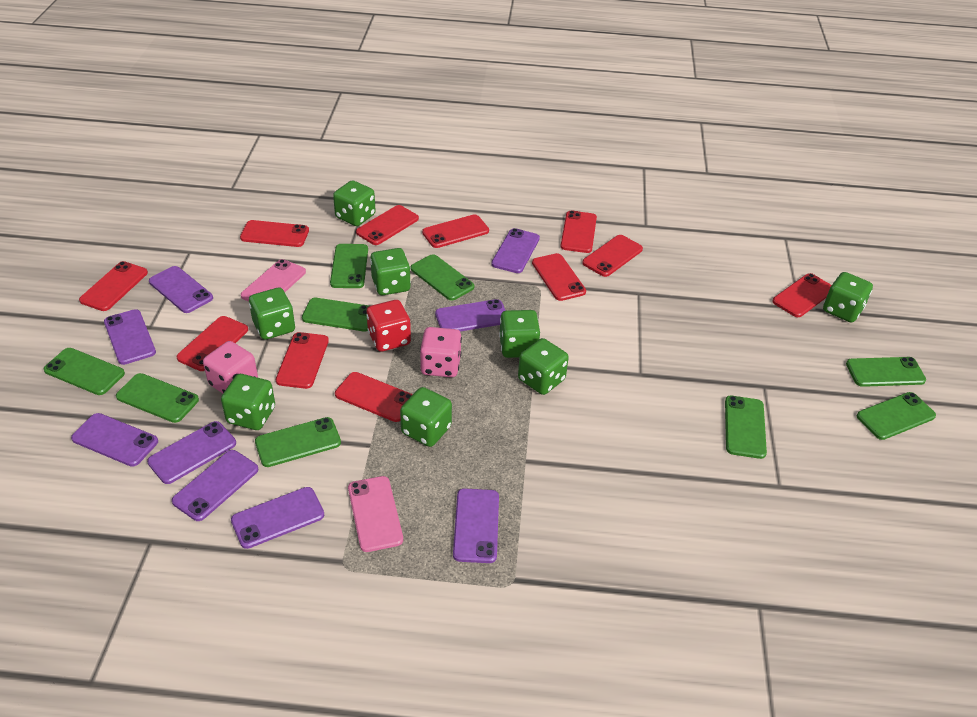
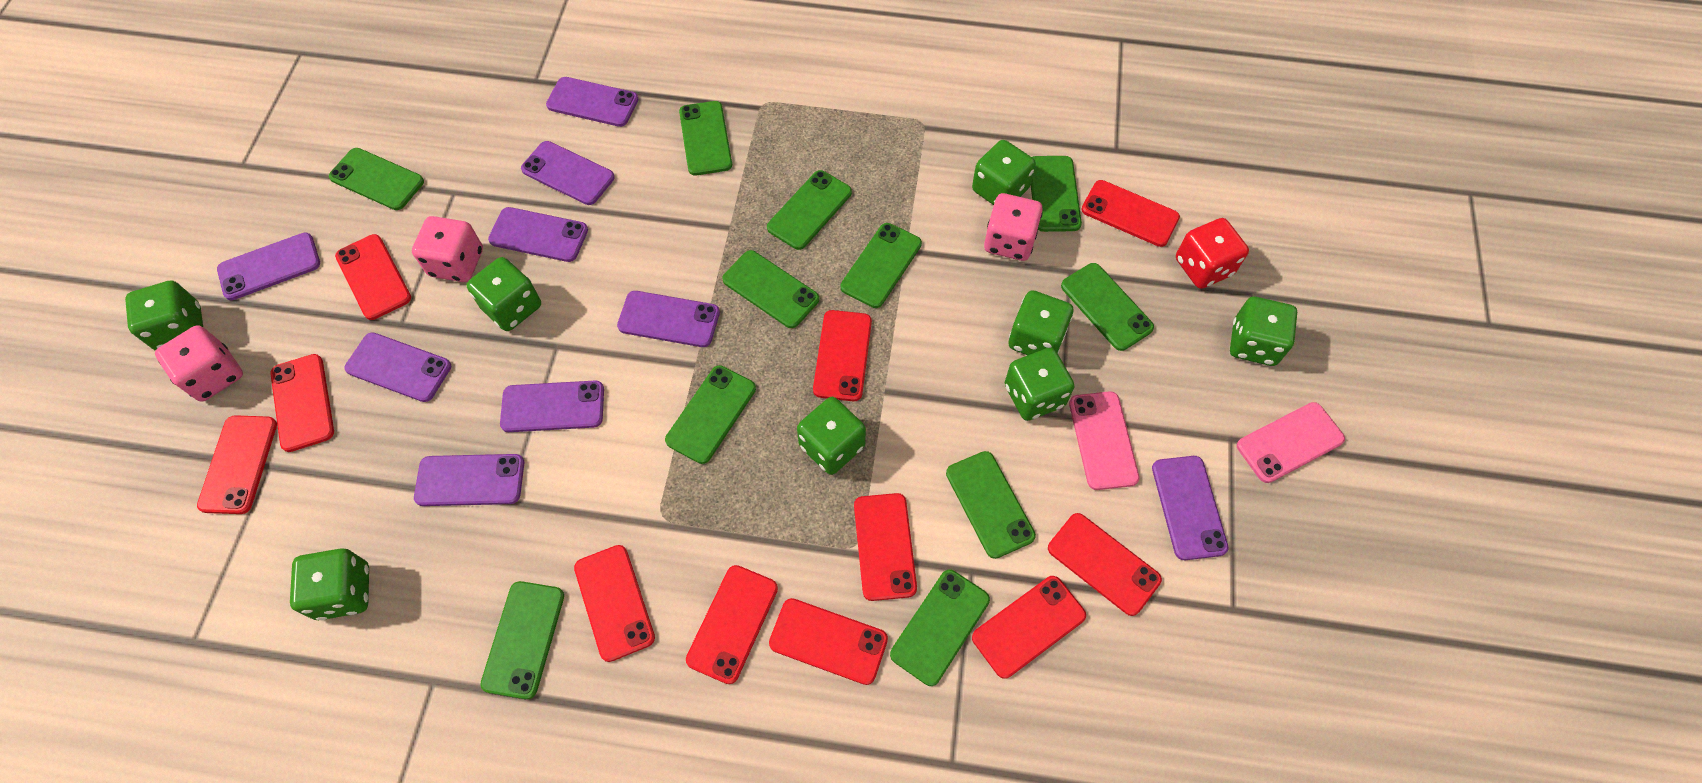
green phone: 9 -> 11
pink dice: 2 -> 3

